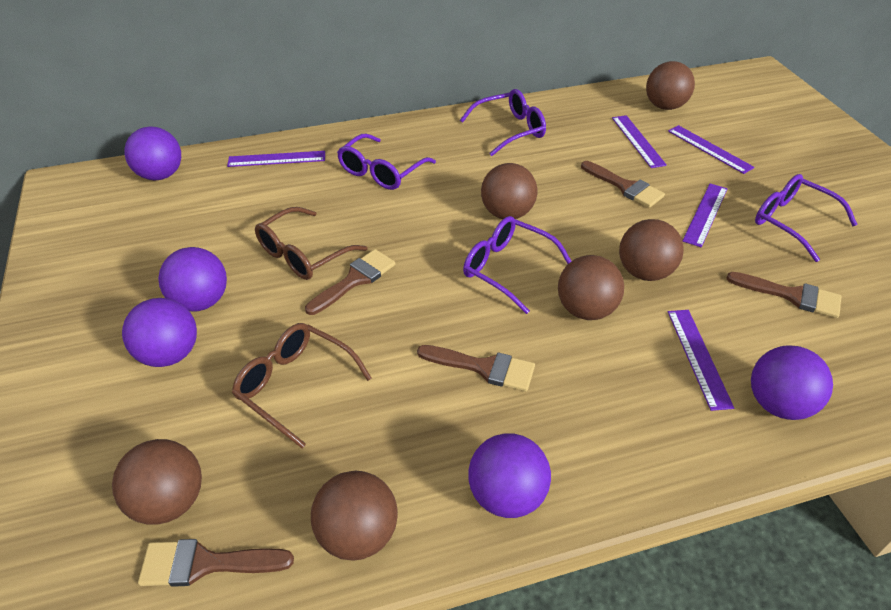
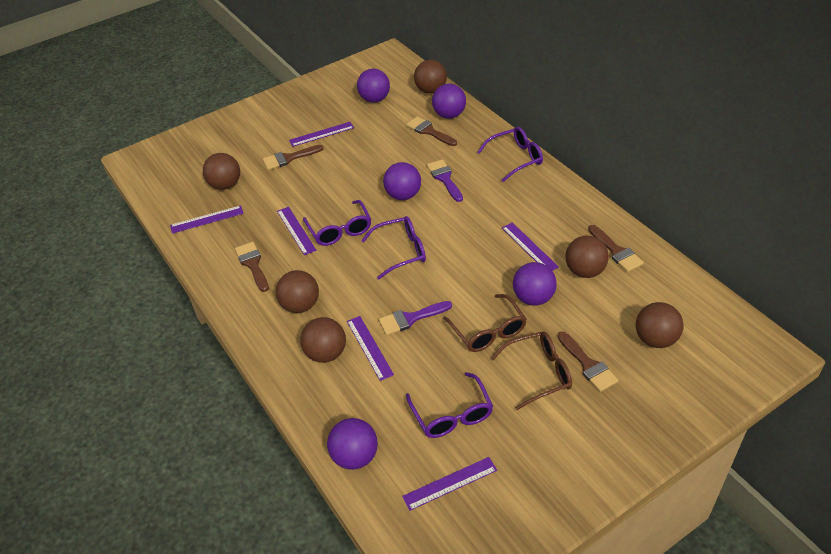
purple brush: 0 -> 2
purple ruler: 5 -> 6

